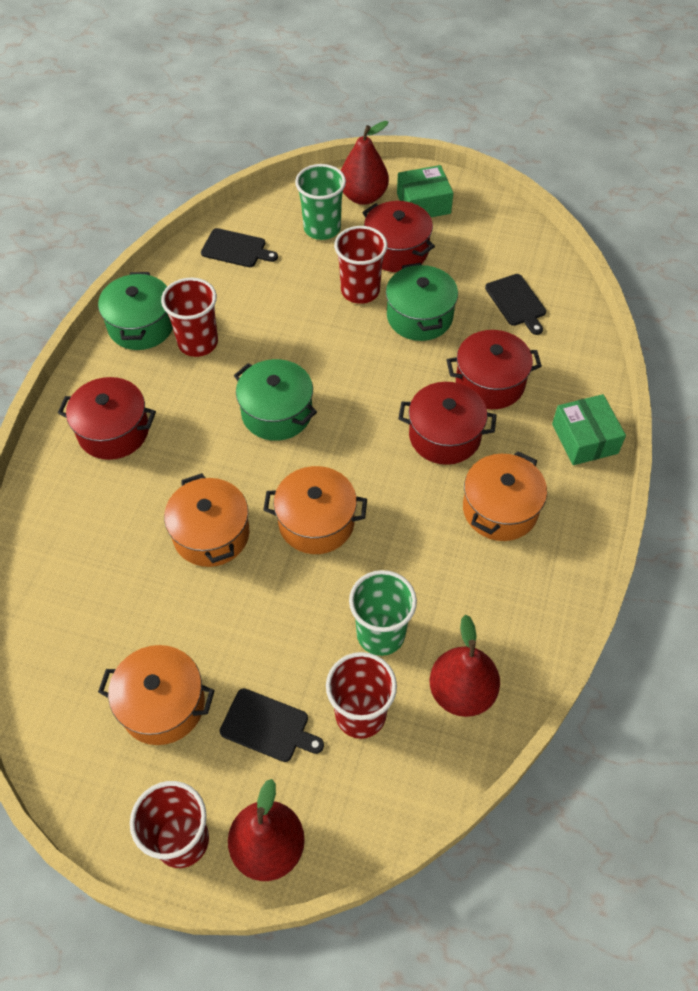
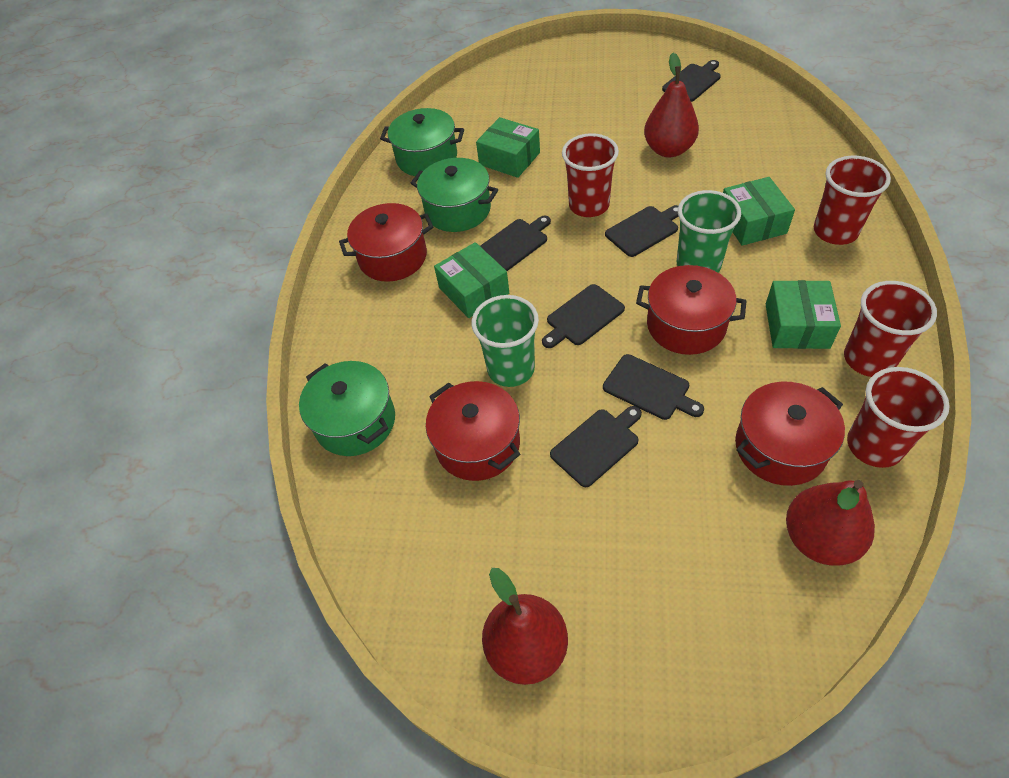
black cutting board: 3 -> 6
green box: 2 -> 4
orange pot: 4 -> 0

